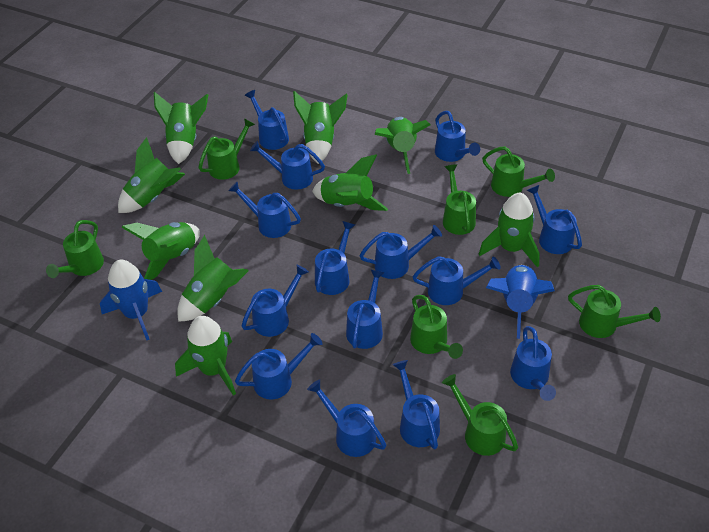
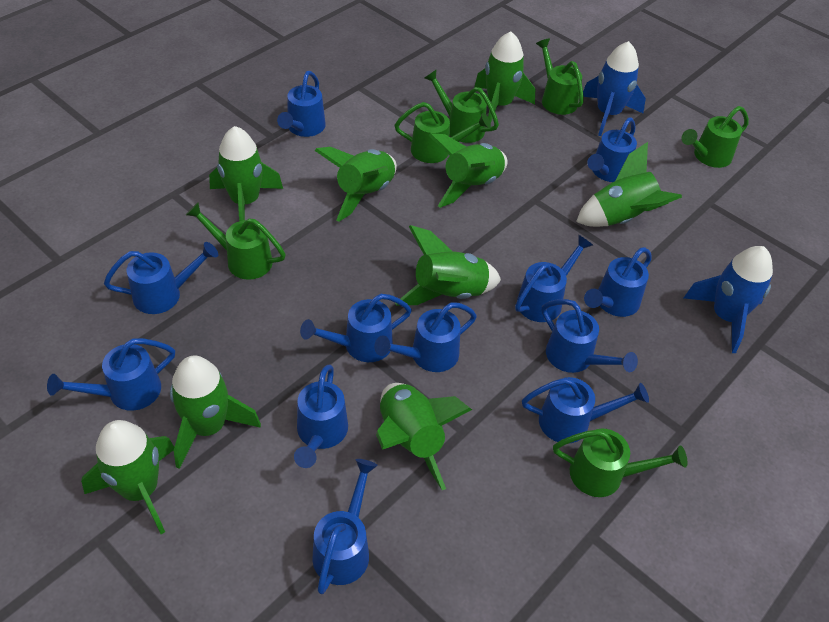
blue watering can: 14 -> 12
green watering can: 7 -> 6

